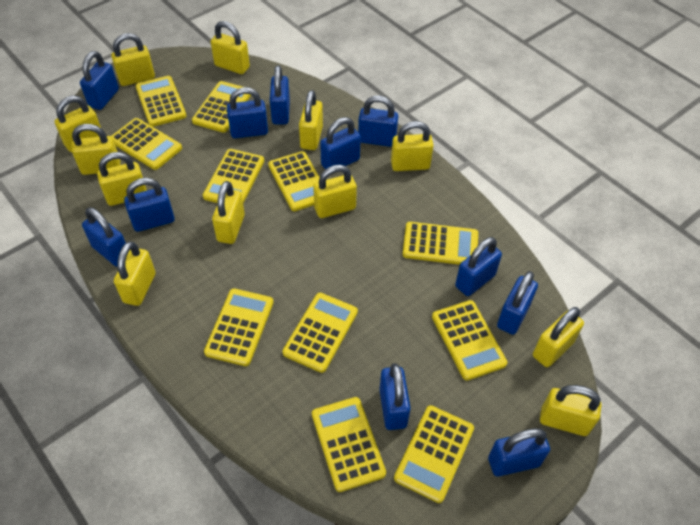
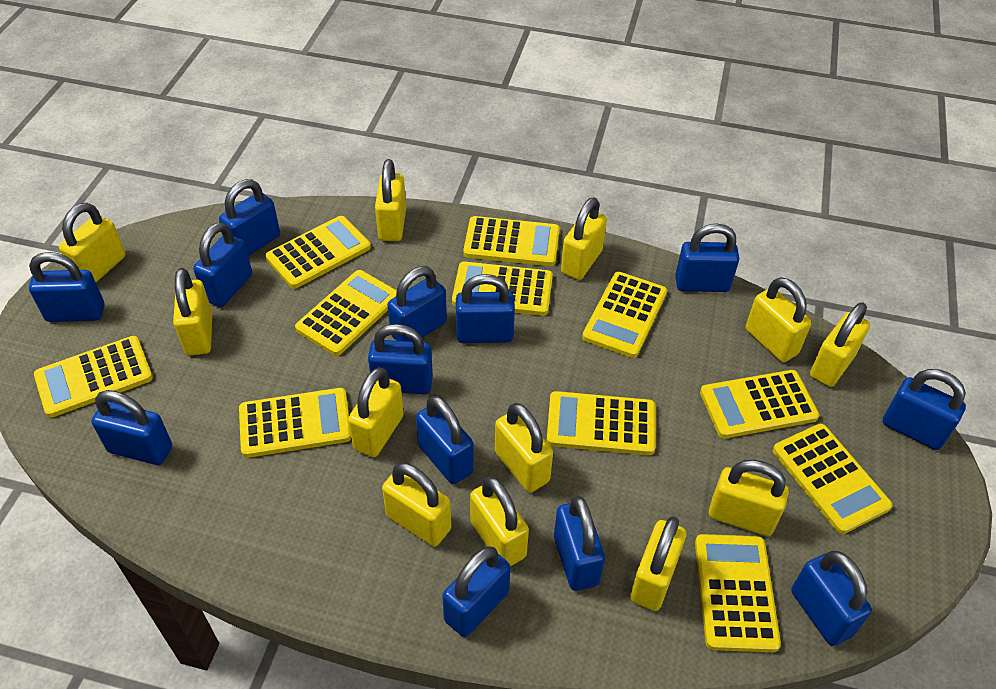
blue padlock: 11 -> 13

